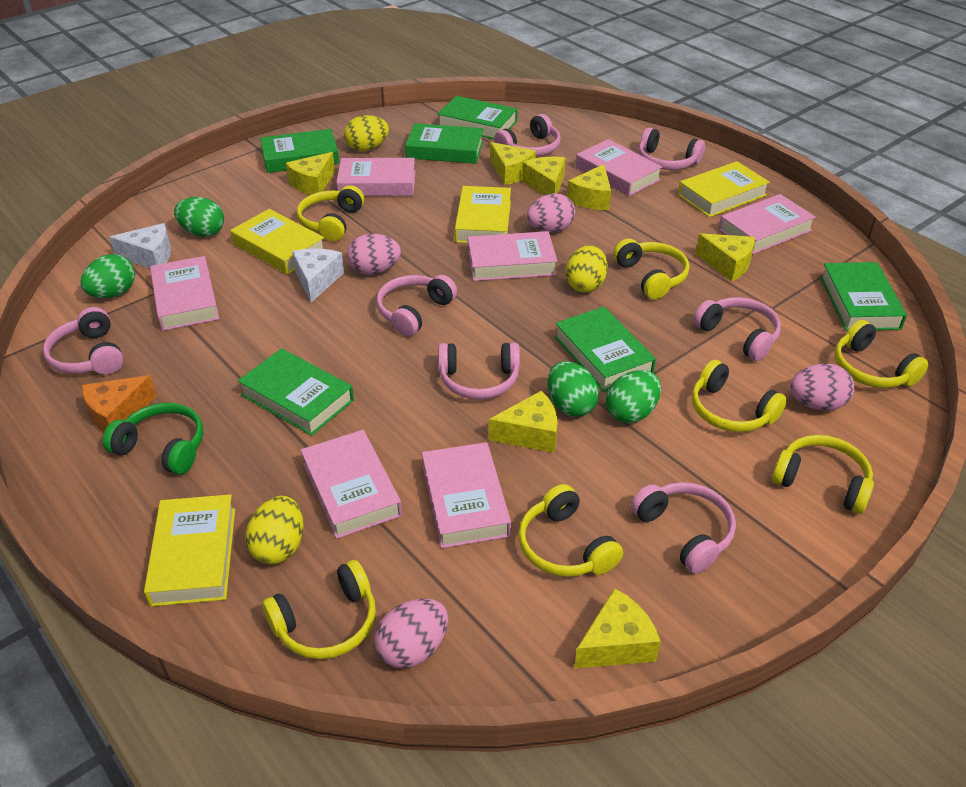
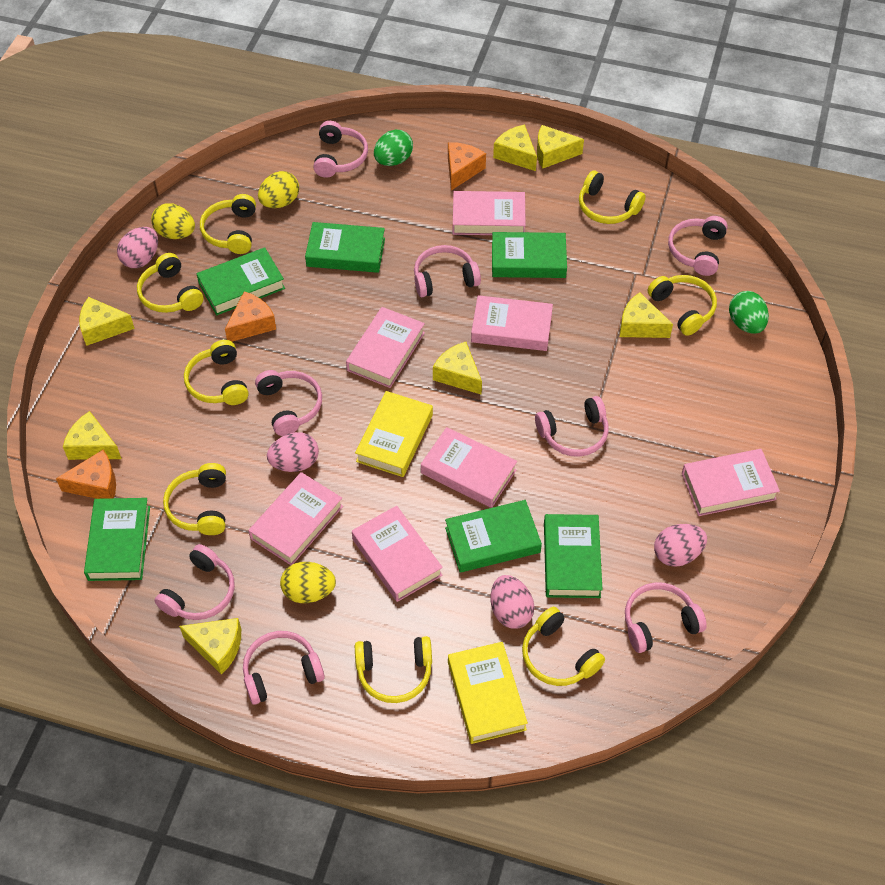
green egg: 4 -> 2
green headphones: 1 -> 0
orange cheese: 1 -> 3
pink headphones: 7 -> 8
white cheese: 2 -> 0
yellow book: 4 -> 2
yellow headphones: 7 -> 8

